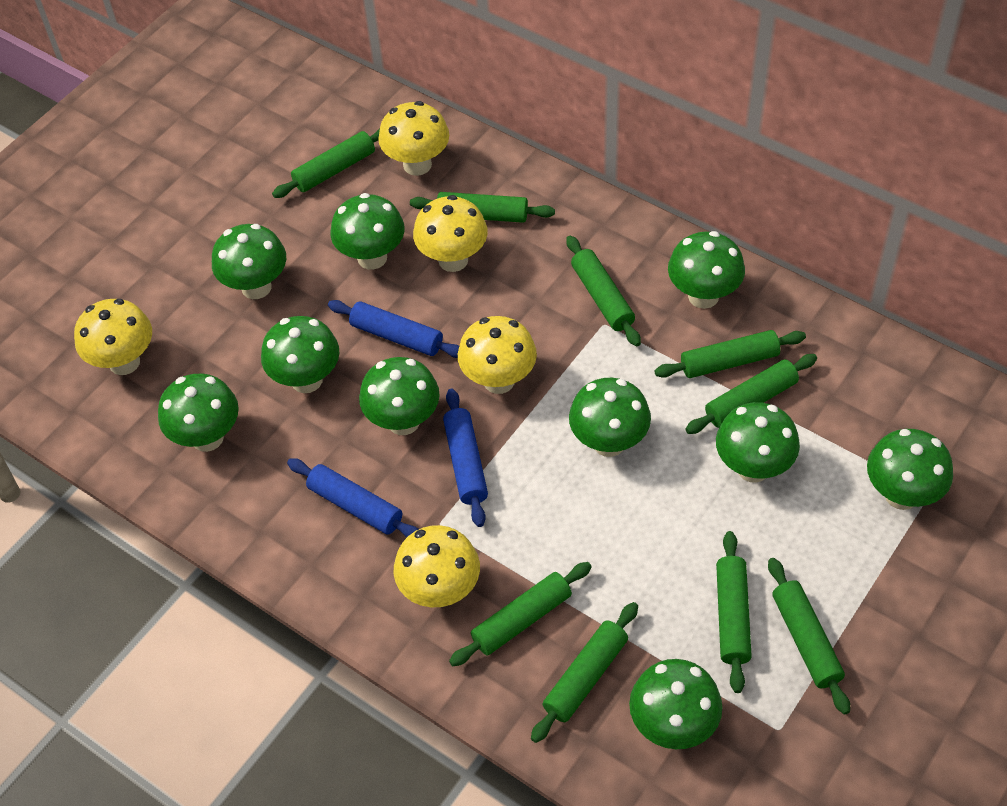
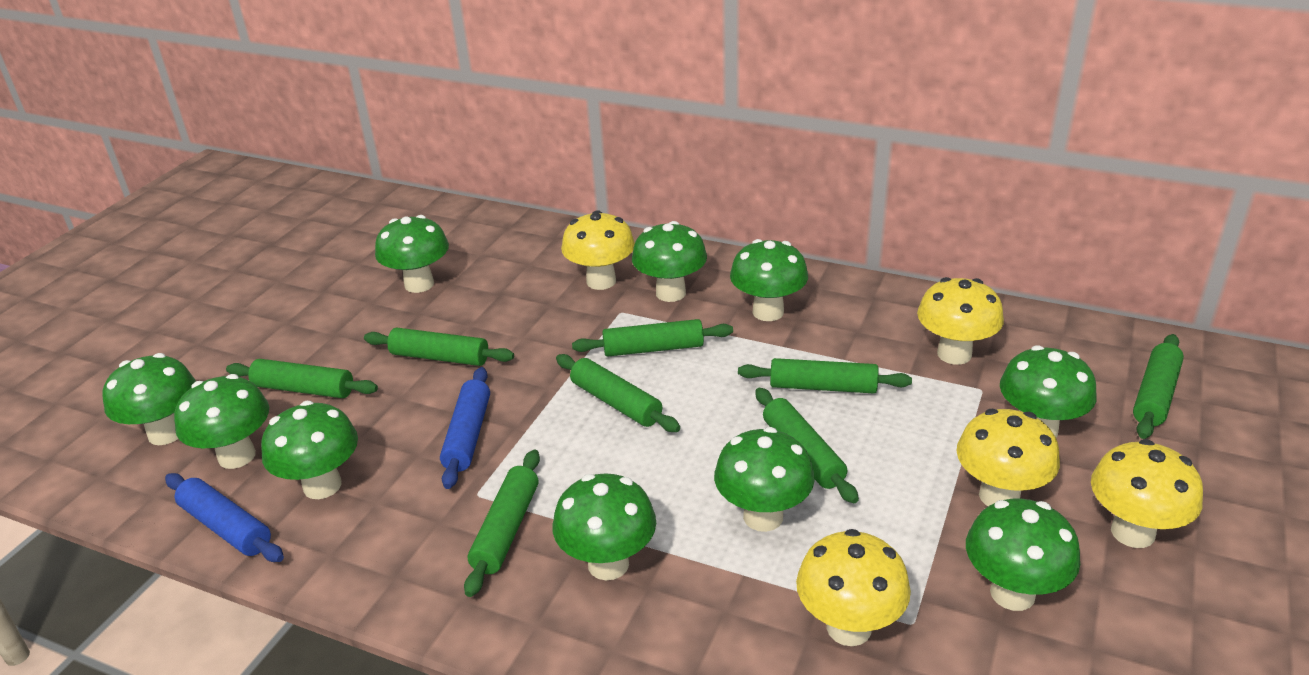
blue rolling pin: 3 -> 2
green rolling pin: 9 -> 8

